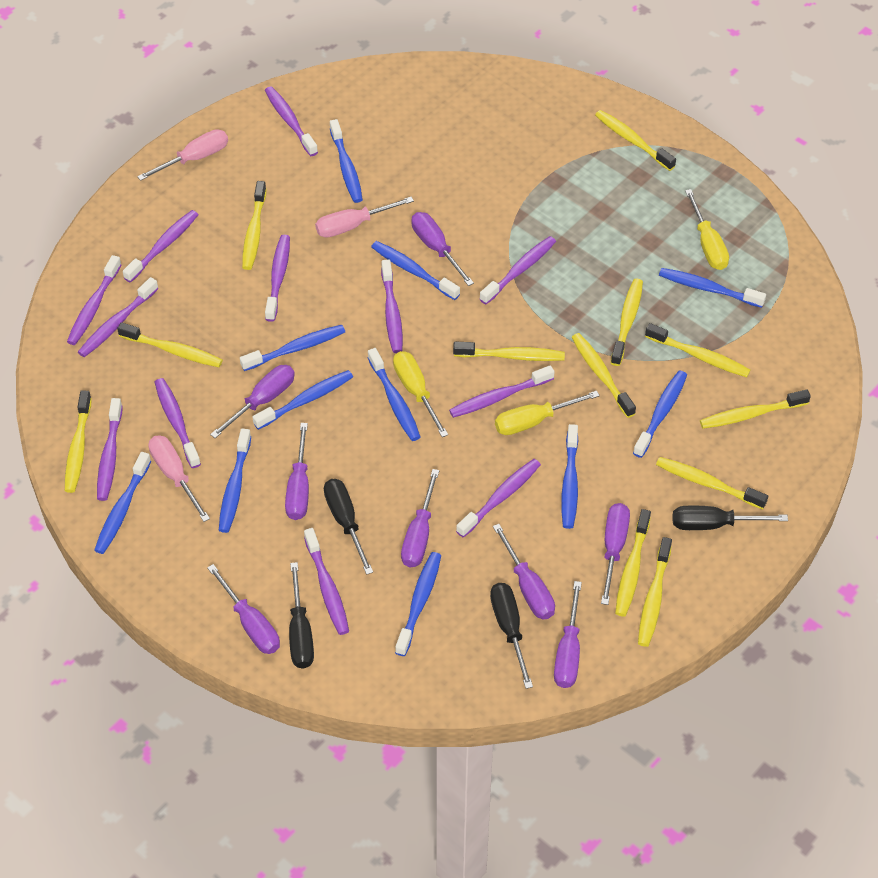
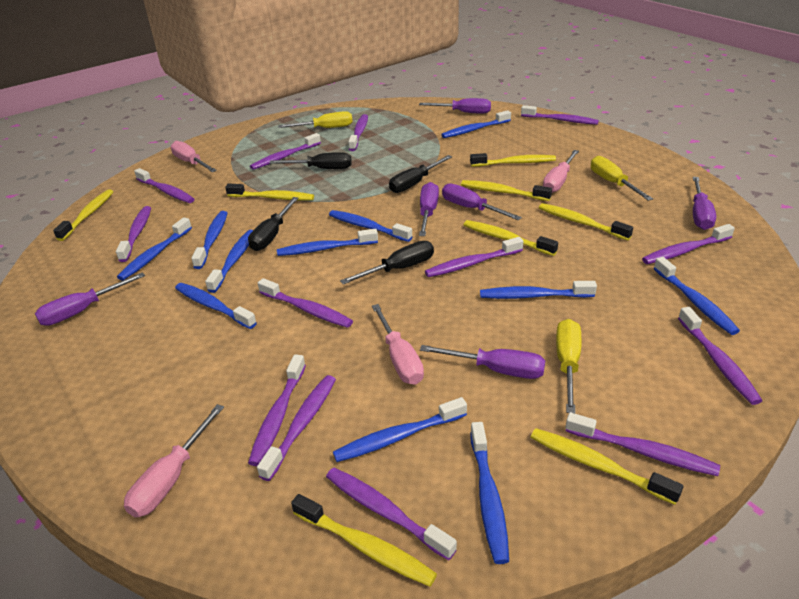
pink screwdriver: 3 -> 4
purple screwdriver: 8 -> 6
purple toothbrush: 12 -> 13
yellow toothbrush: 12 -> 8

